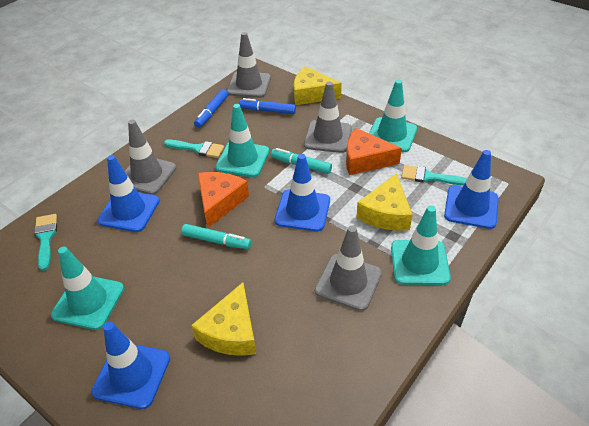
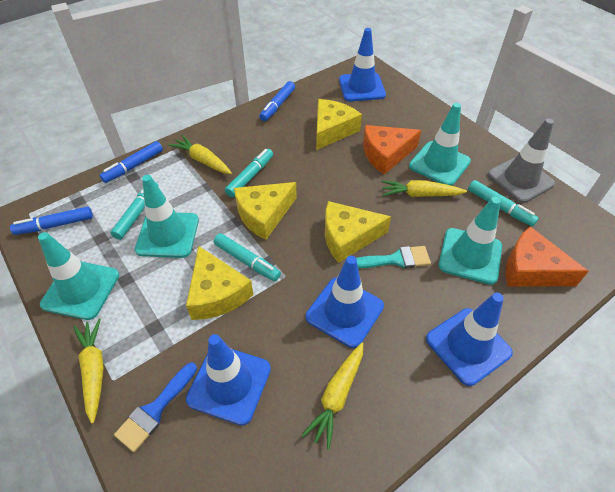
blue brush: 0 -> 1
blue marker: 2 -> 3
grey traffic cone: 4 -> 1
turquoise brush: 3 -> 1
turquoise marker: 2 -> 4
yellow carrot: 0 -> 4
yellow cheese: 3 -> 4

